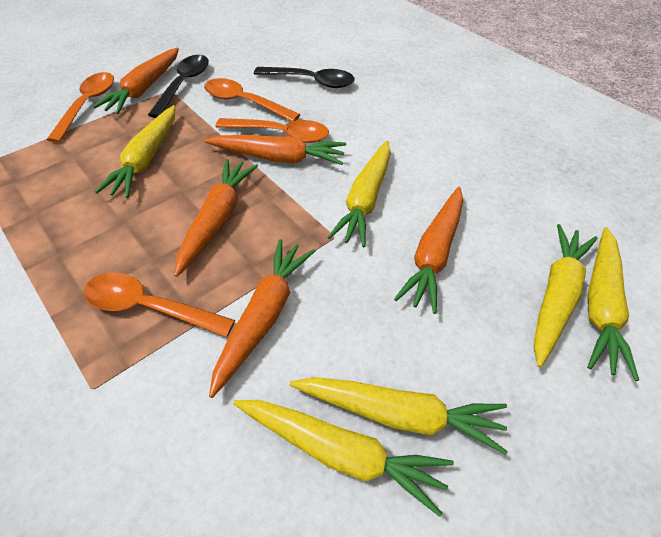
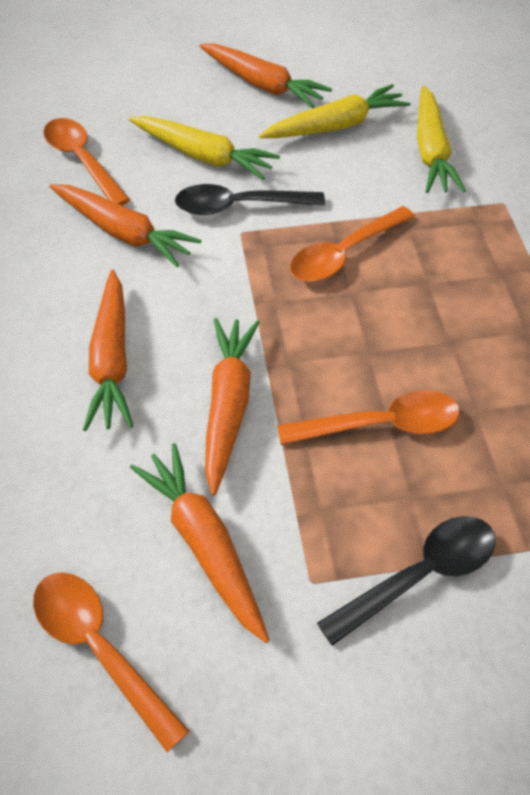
yellow carrot: 6 -> 3

